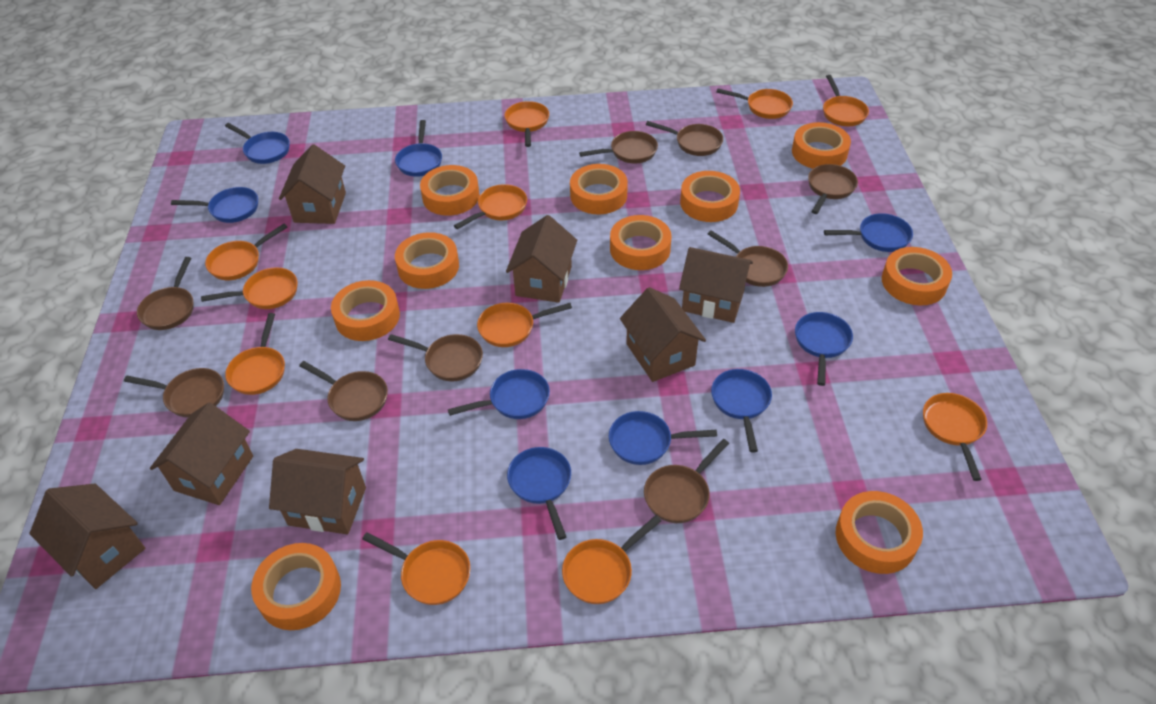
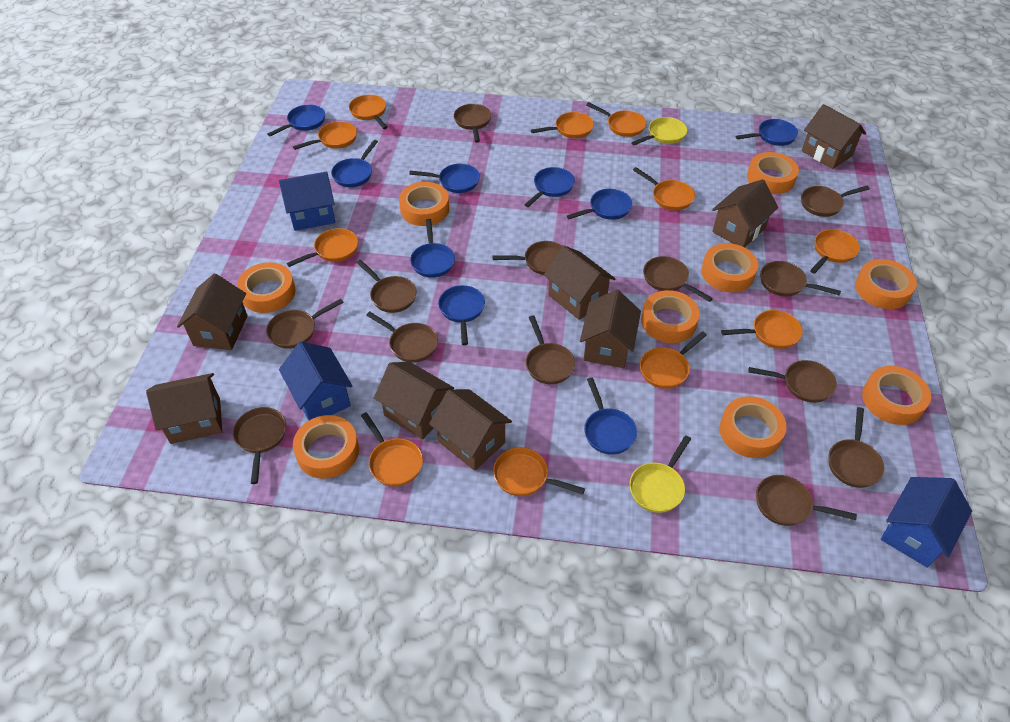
blue house: 0 -> 3
brown house: 7 -> 8
brown pan: 9 -> 13
orange tape: 10 -> 9
yellow pan: 0 -> 2

